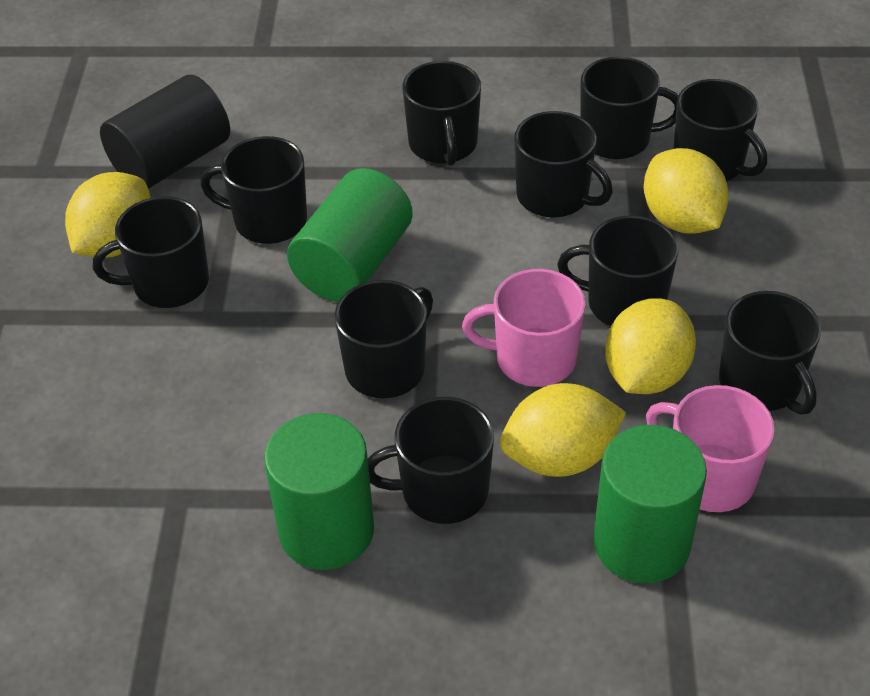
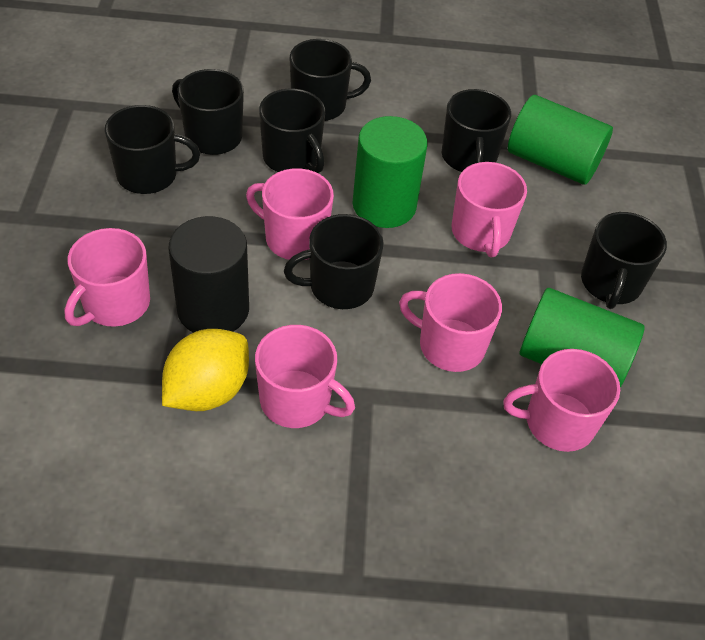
black mug: 10 -> 7
pink mug: 2 -> 6
yellow lemon: 4 -> 1

